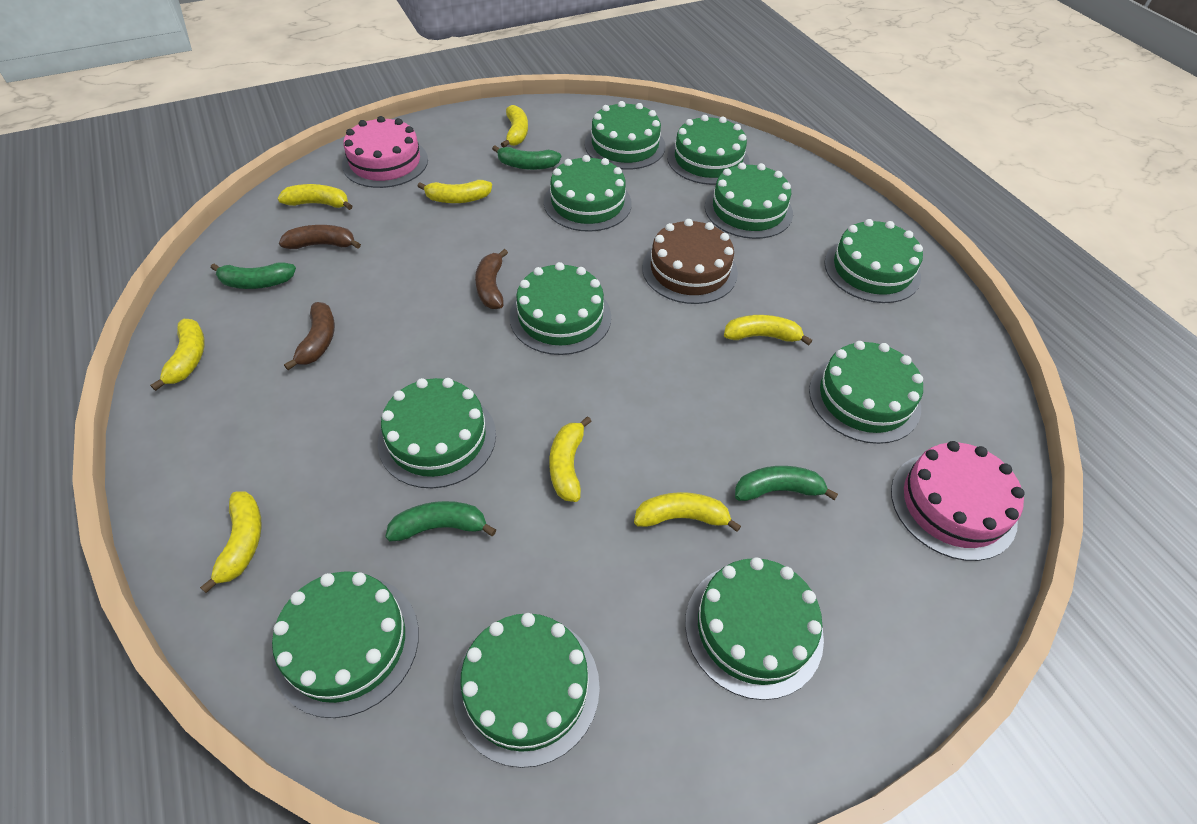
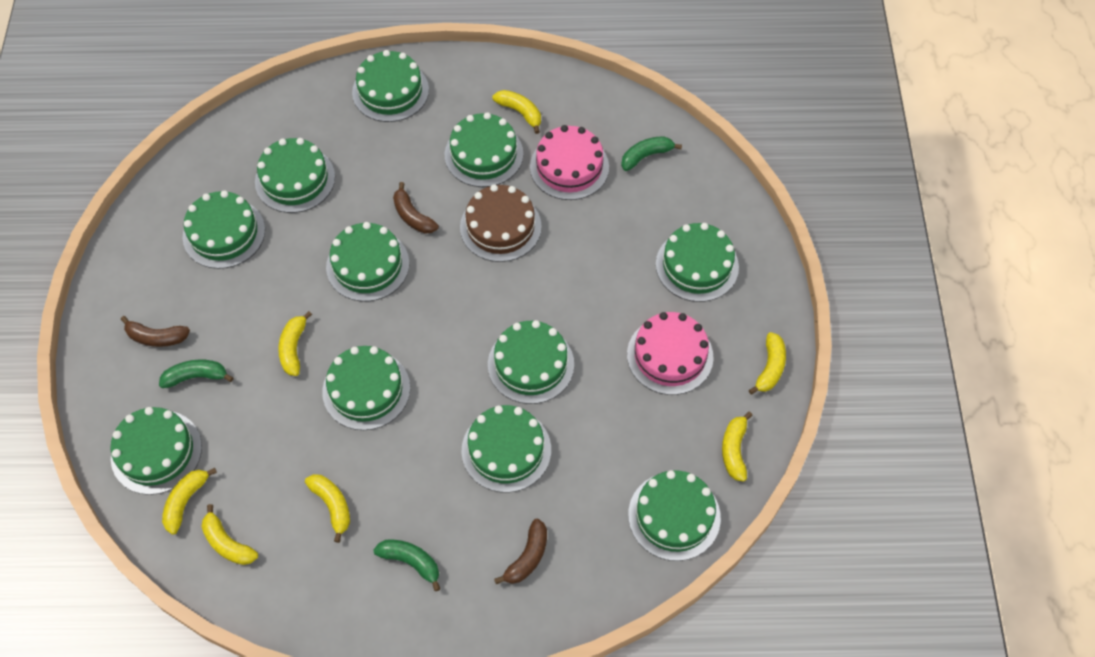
green banana: 4 -> 3
yellow banana: 8 -> 7

